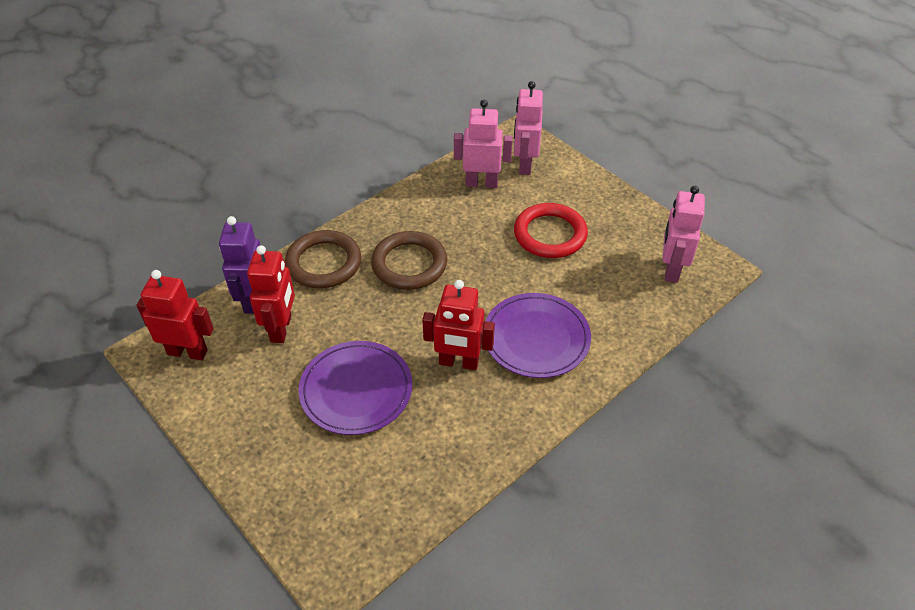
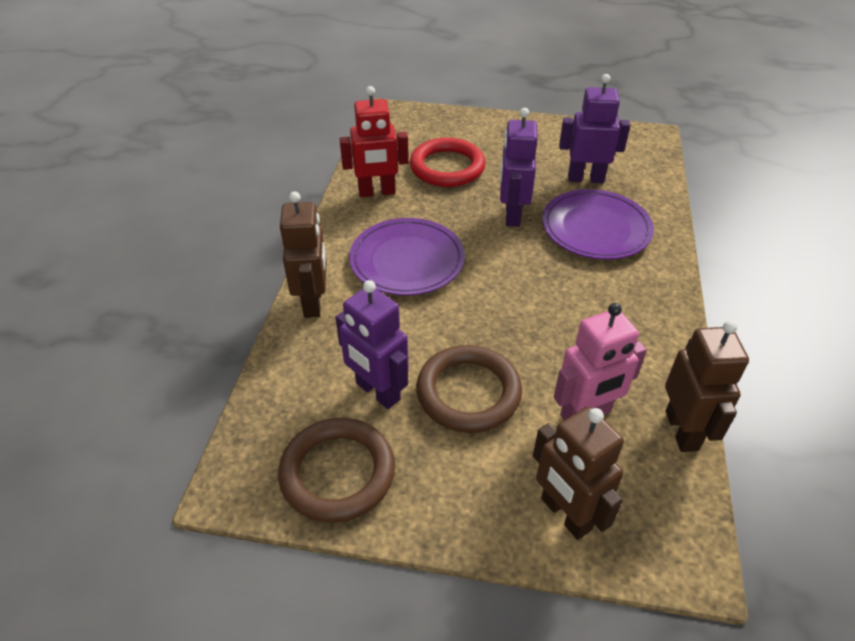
brown robot: 0 -> 3
pink robot: 3 -> 1
purple robot: 1 -> 3
red robot: 3 -> 1

